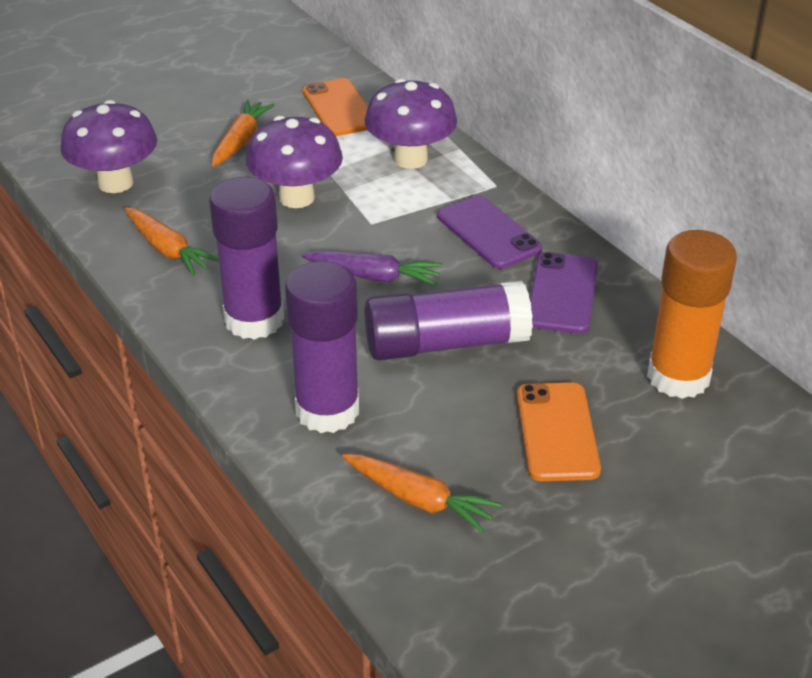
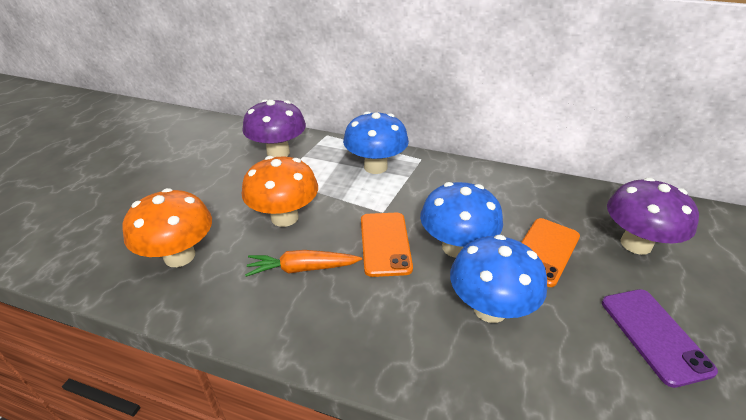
blue mushroom: 0 -> 3
orange carrot: 3 -> 1
orange glue stick: 1 -> 0
orange mushroom: 0 -> 2
purple carrot: 1 -> 0
purple glue stick: 3 -> 0
purple mushroom: 3 -> 2
purple phone: 2 -> 1

